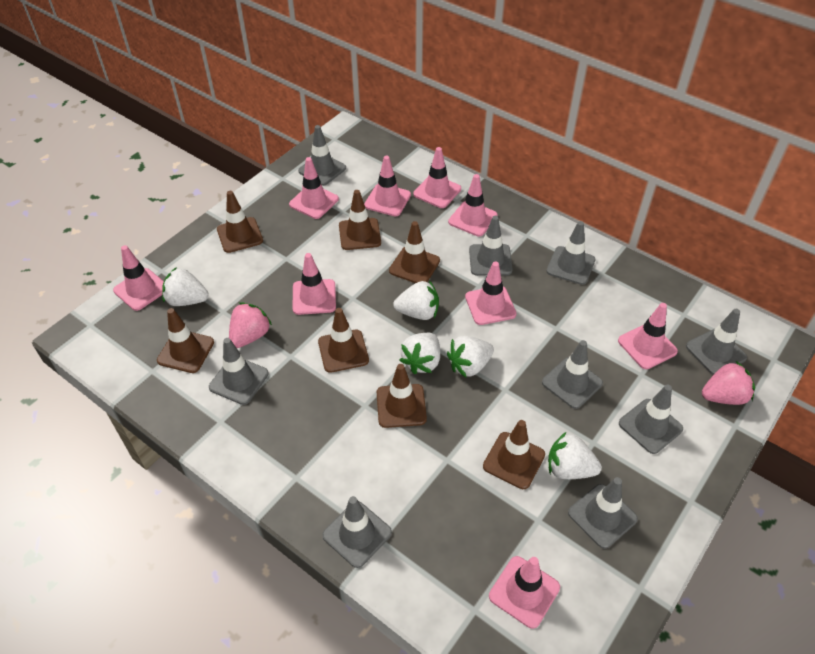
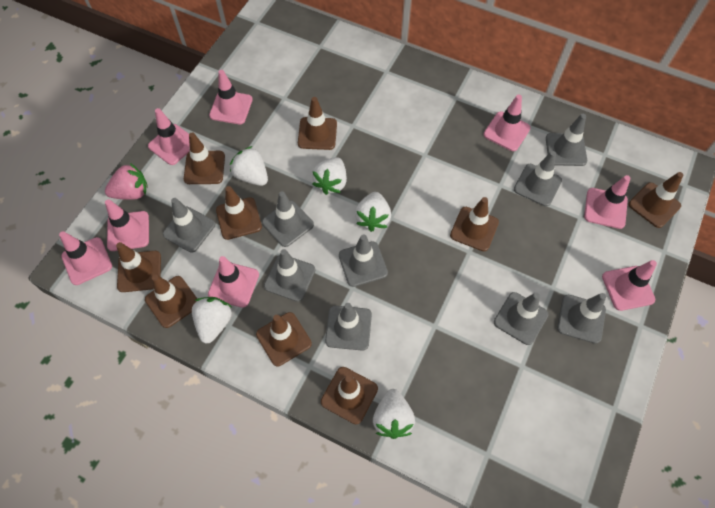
brown traffic cone: 7 -> 9
pink strawberry: 2 -> 1
pink traffic cone: 9 -> 8

